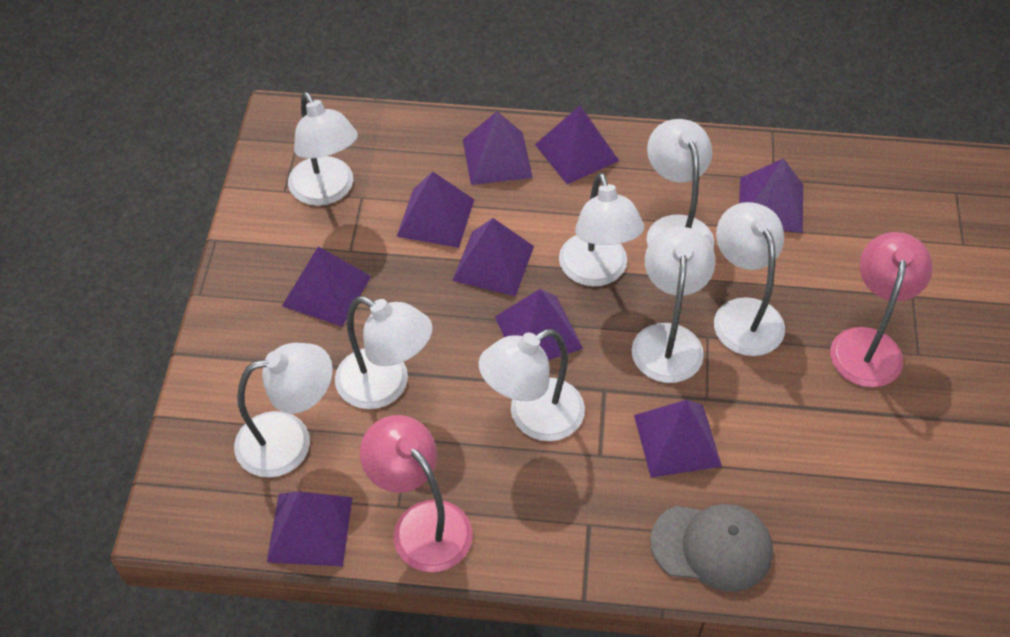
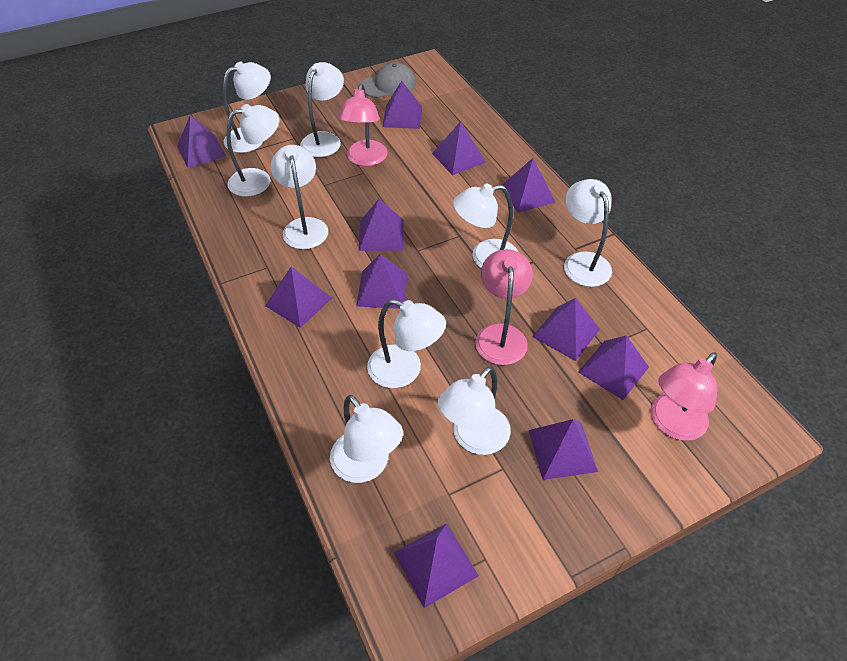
pink lamp: 2 -> 3
purple pyramid: 9 -> 11
white lamp: 8 -> 9

